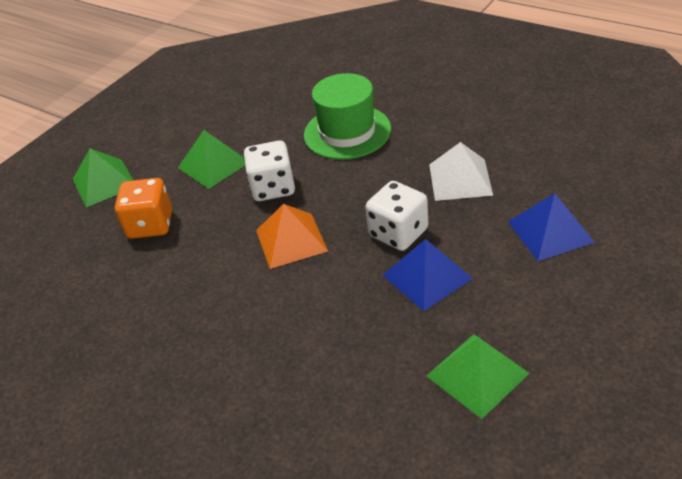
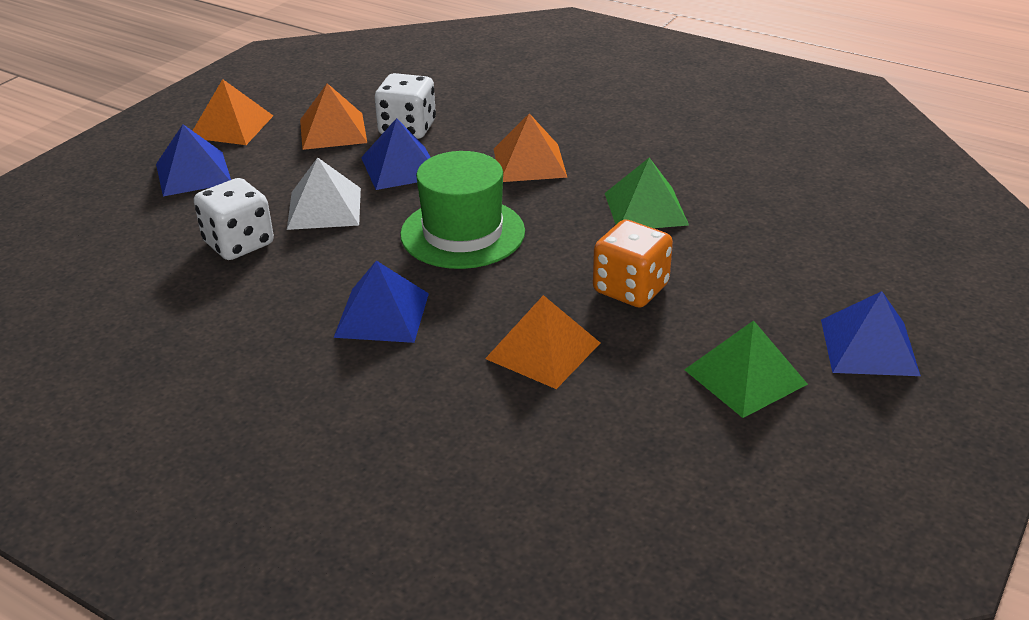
blue pyramid: 2 -> 4
green pyramid: 3 -> 2
orange pyramid: 1 -> 4

